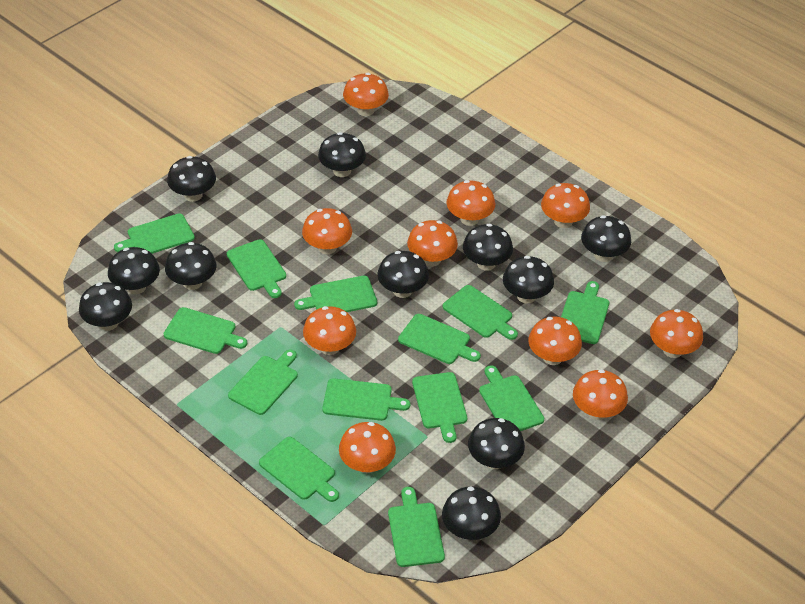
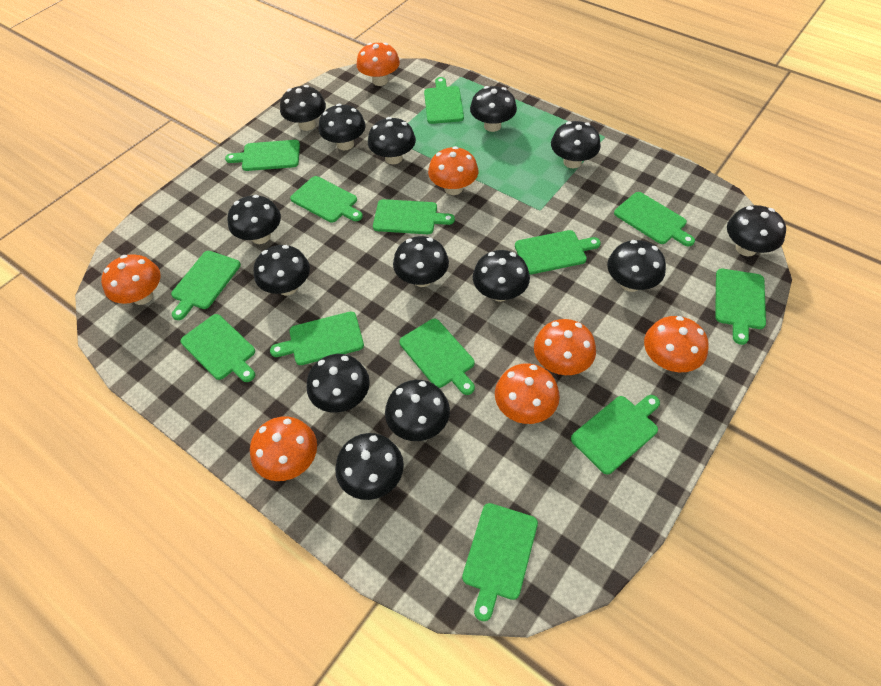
black mushroom: 11 -> 14
orange mushroom: 10 -> 7

